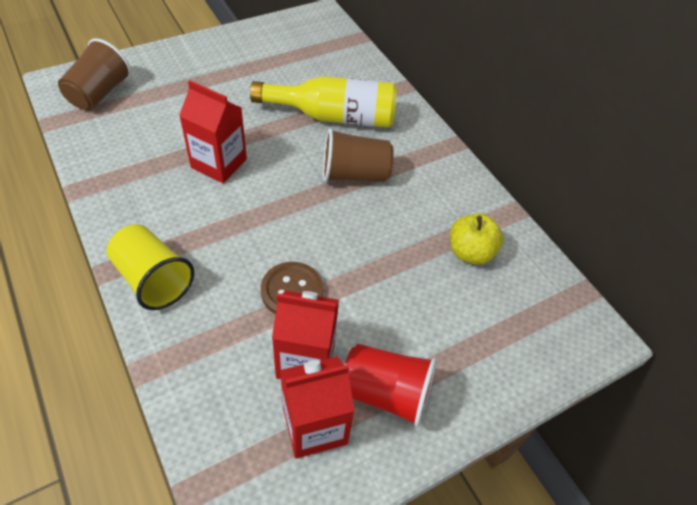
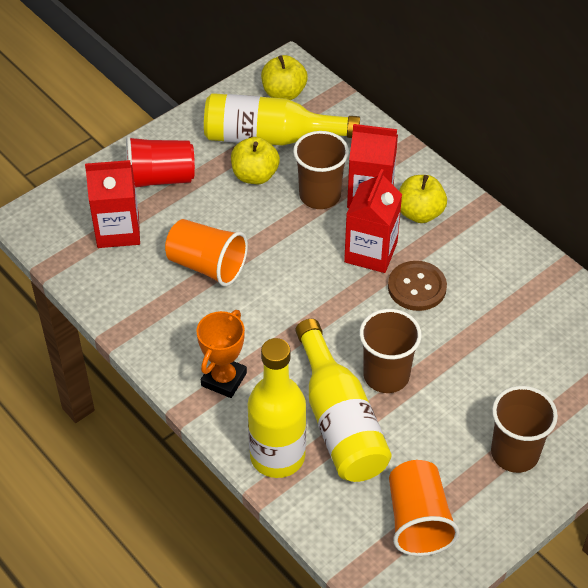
brown cup: 2 -> 3
orange cup: 0 -> 2
orange trophy: 0 -> 1
yellow apple: 1 -> 3
yellow bottle: 1 -> 3
yellow cup: 1 -> 0

